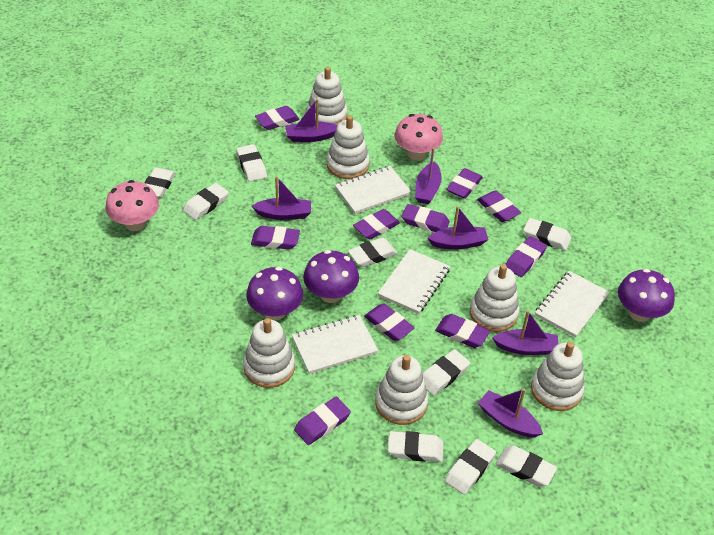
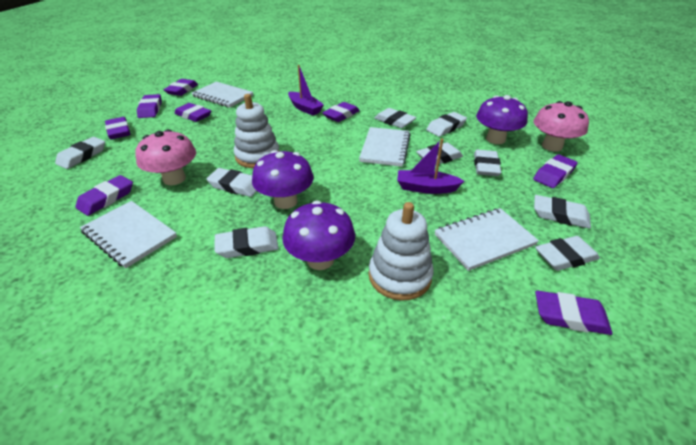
purple boat: 6 -> 2
purple eraser: 10 -> 8
white stacking toy: 6 -> 2

